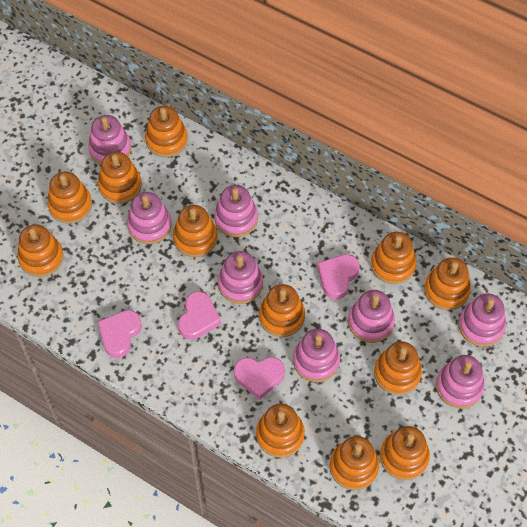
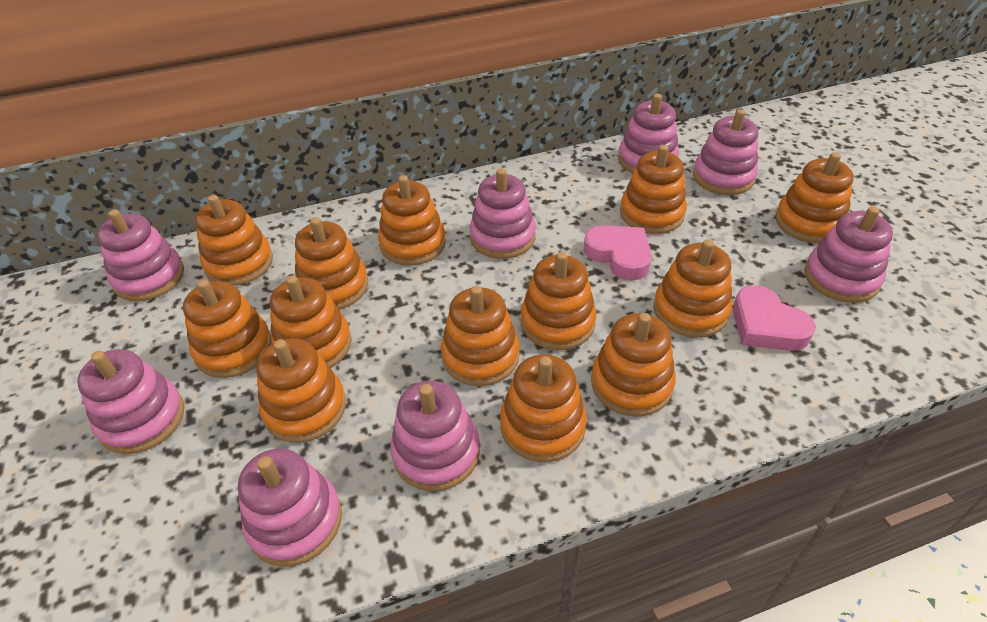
orange stacking toy: 12 -> 13
pink heart: 4 -> 2

